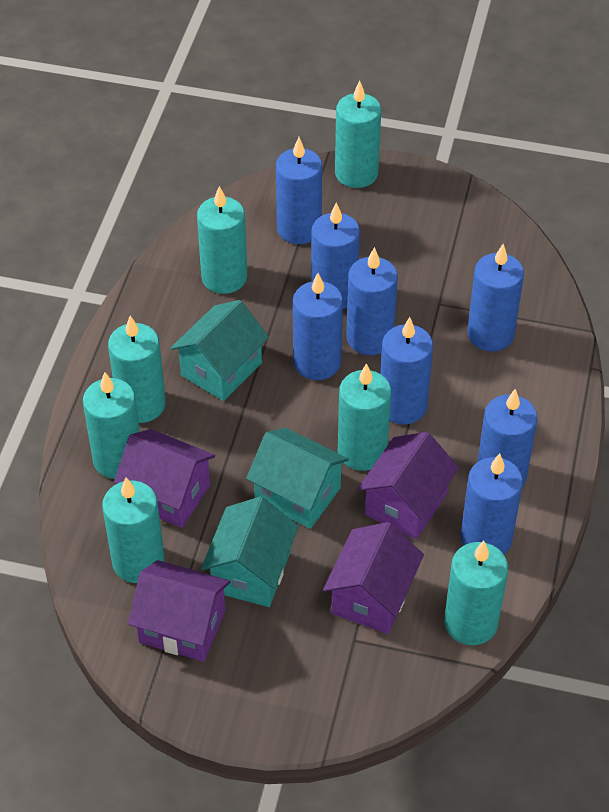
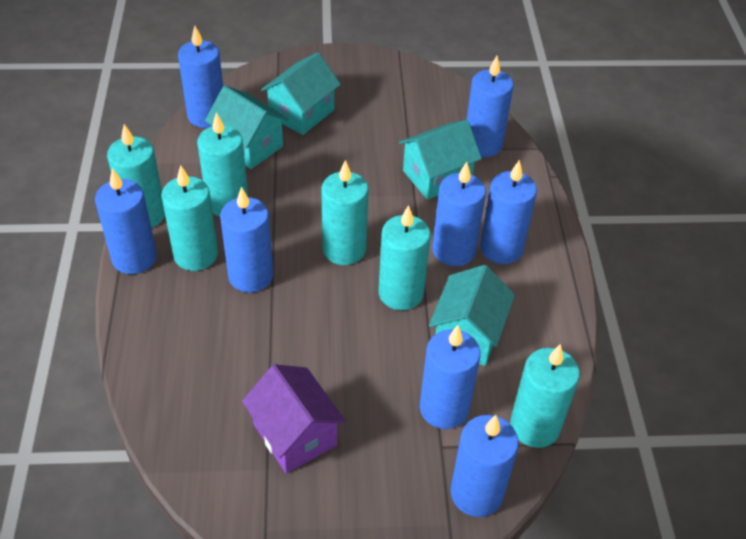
purple house: 4 -> 1
turquoise candle: 7 -> 6
turquoise house: 3 -> 4

